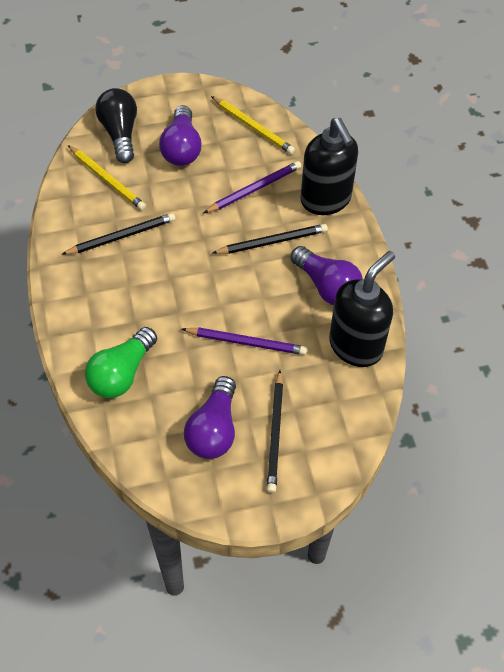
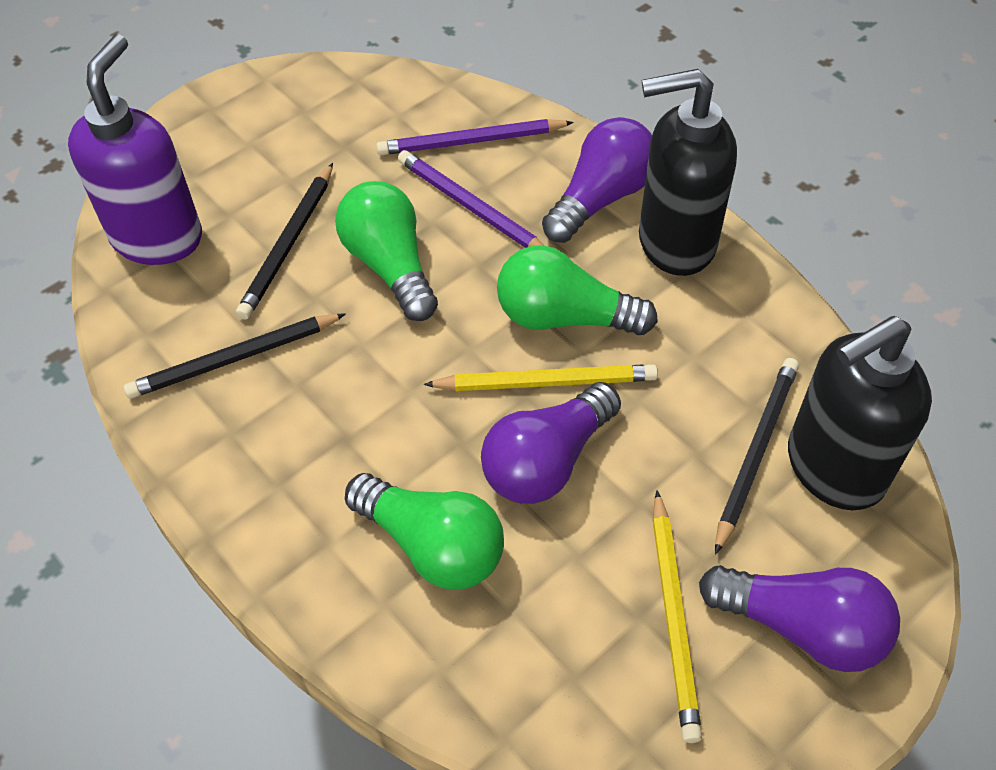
black light bulb: 1 -> 0
green light bulb: 1 -> 3
purple soap dispenser: 0 -> 1

